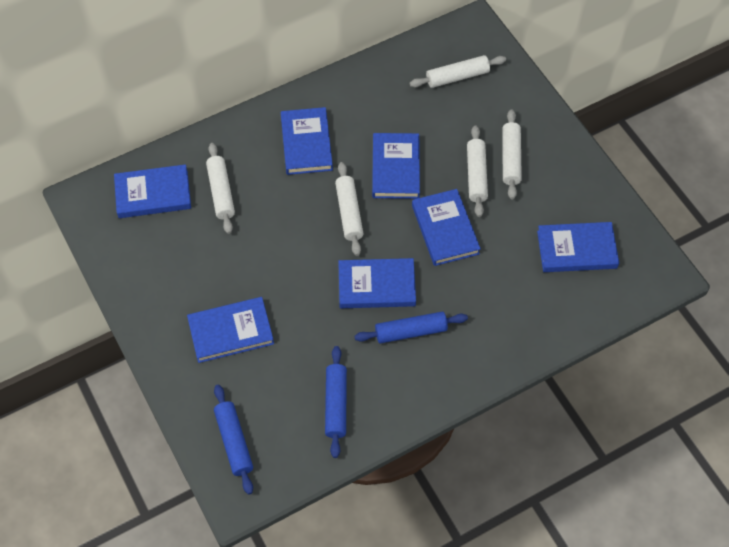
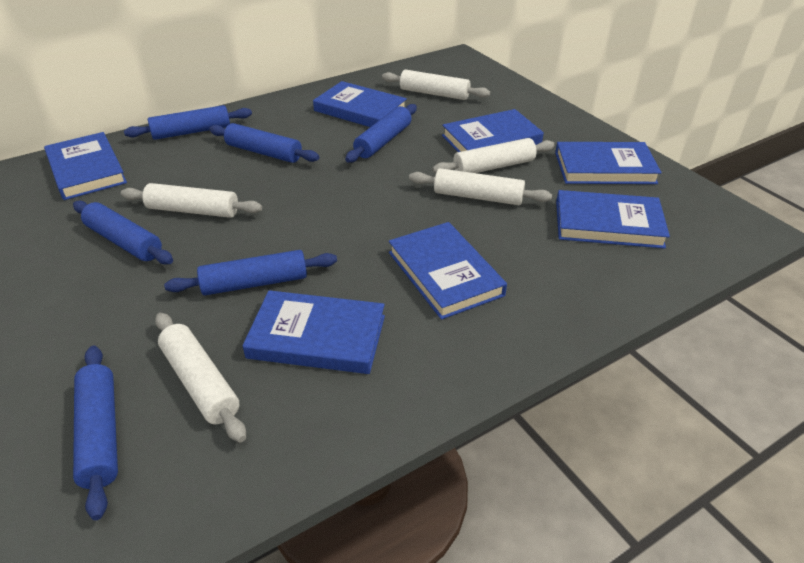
blue rolling pin: 3 -> 6

